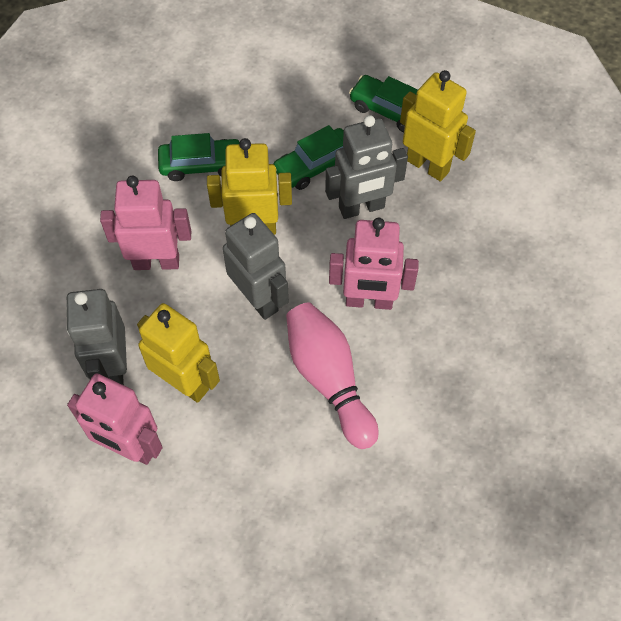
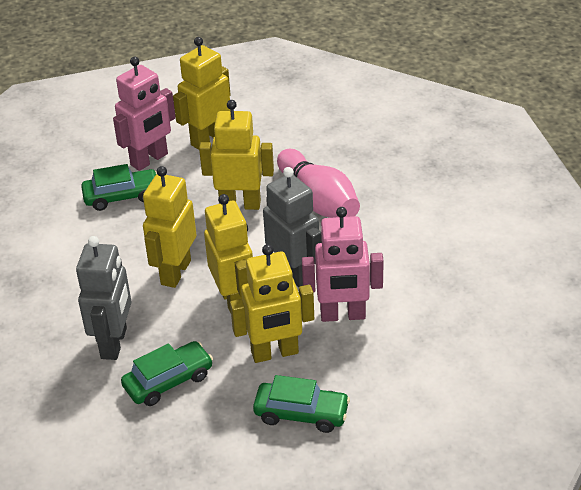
grey robot: 3 -> 2
pink robot: 3 -> 2
yellow robot: 3 -> 5

